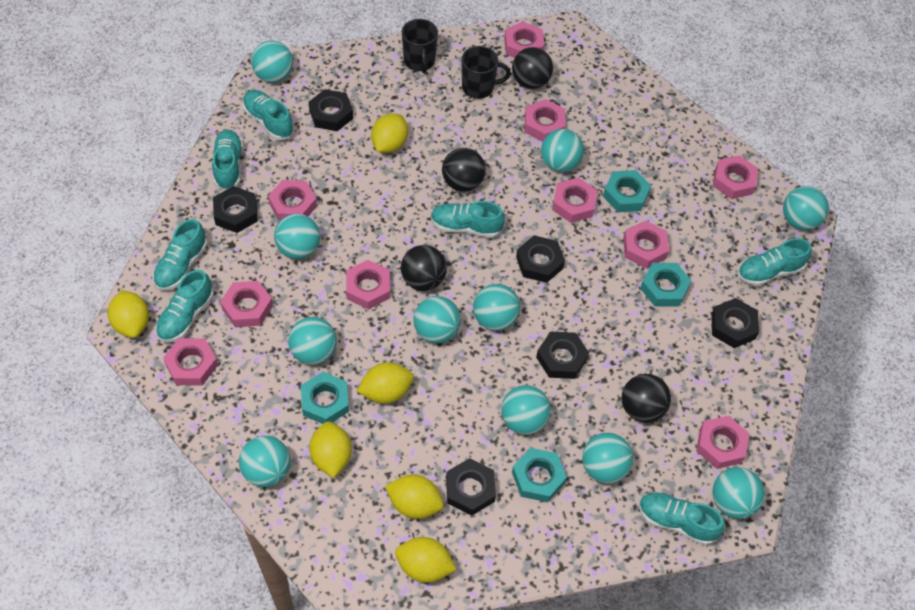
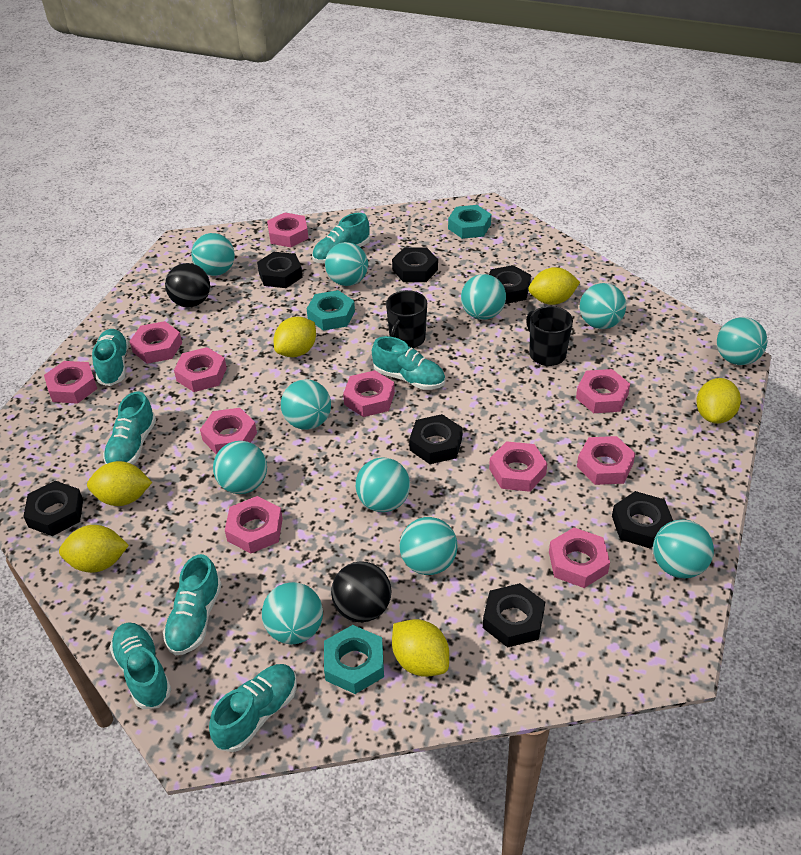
black ball: 4 -> 2
black nut: 6 -> 7
pink nut: 10 -> 11
turquoise nut: 4 -> 3

